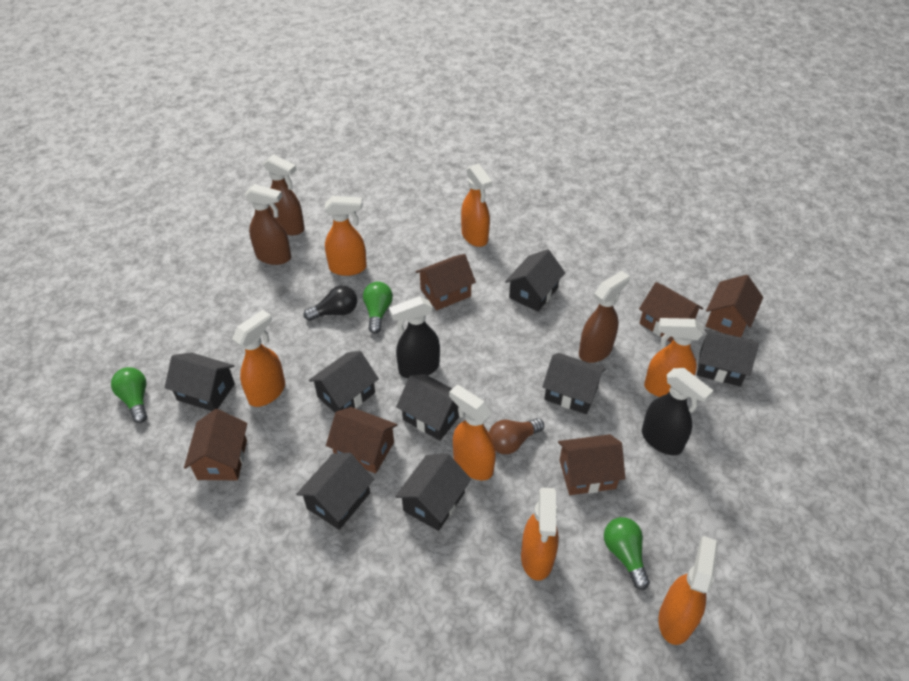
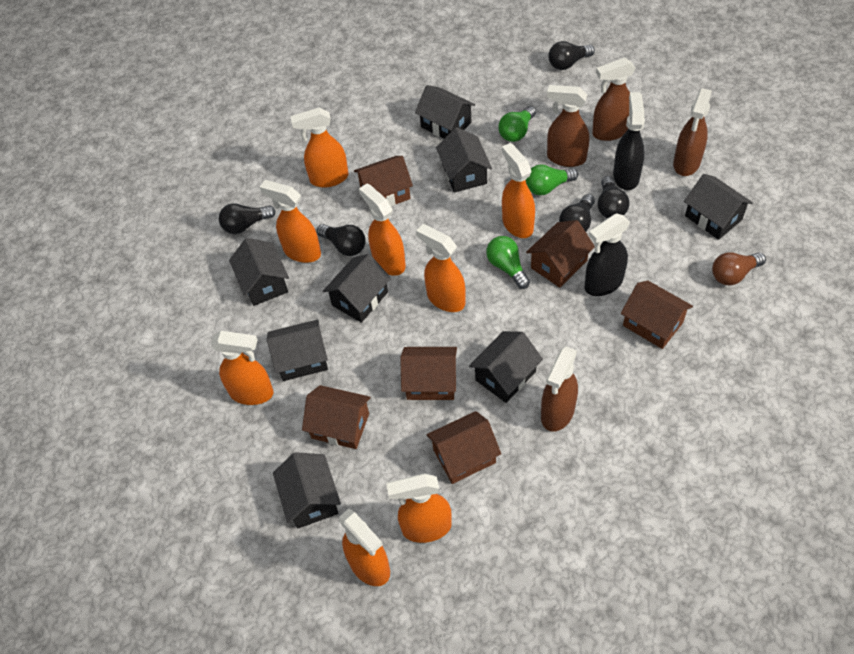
black light bulb: 1 -> 5
brown spray bottle: 3 -> 4
orange spray bottle: 7 -> 8

